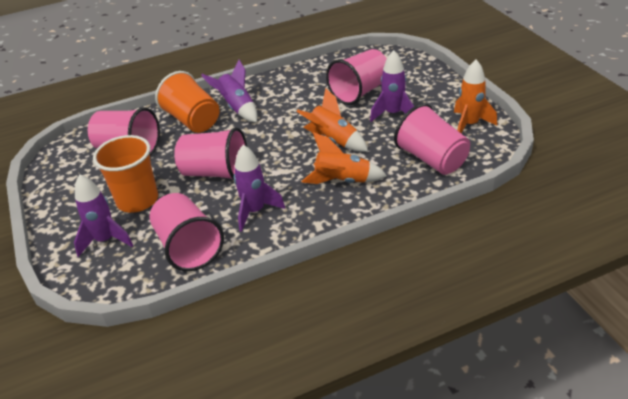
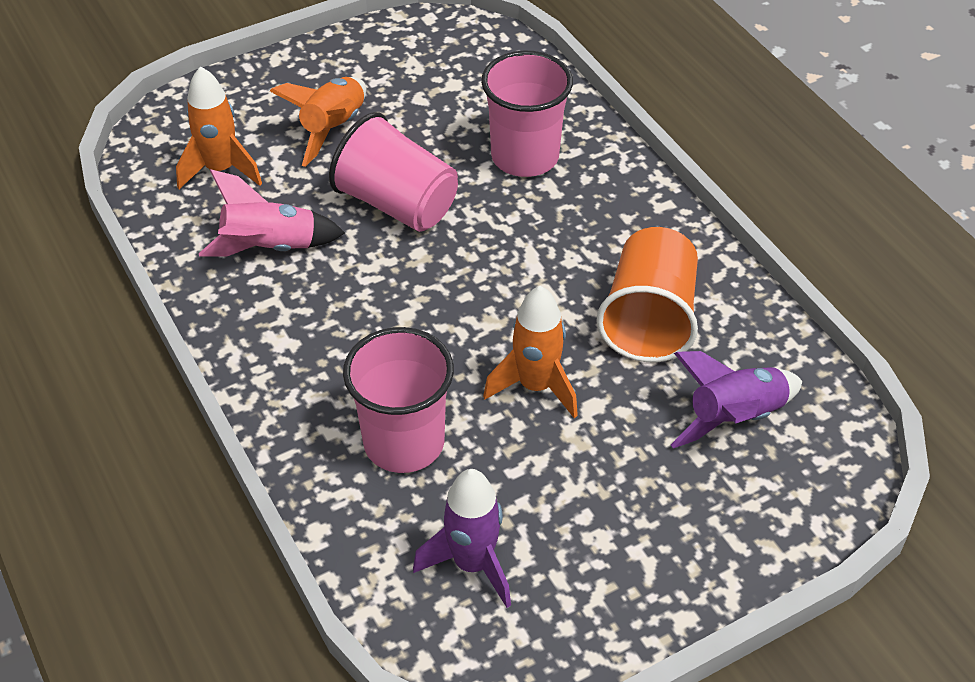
orange cup: 2 -> 1
pink cup: 5 -> 3
pink rocket: 0 -> 1
purple rocket: 4 -> 2

